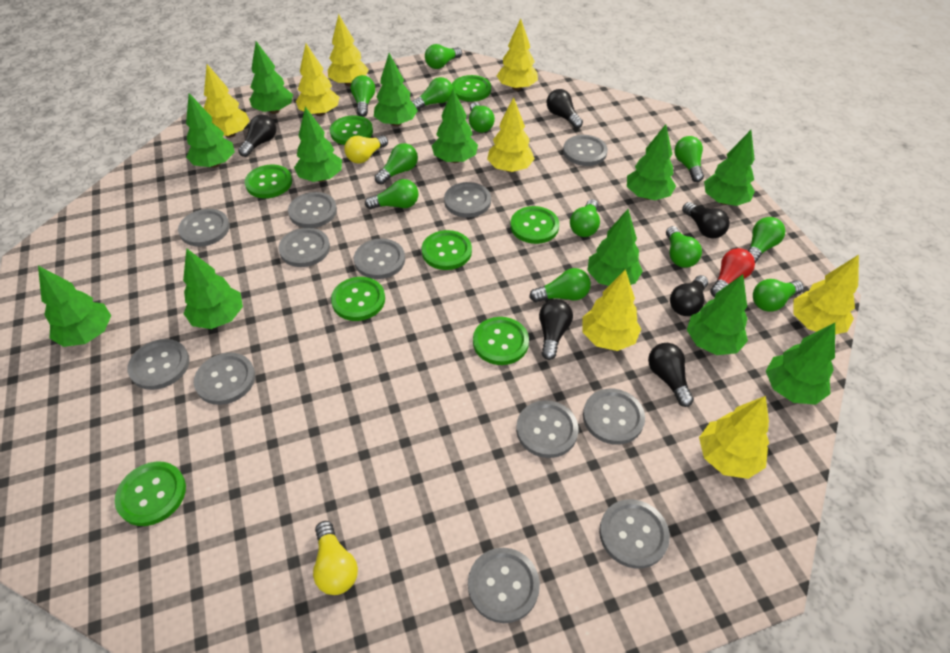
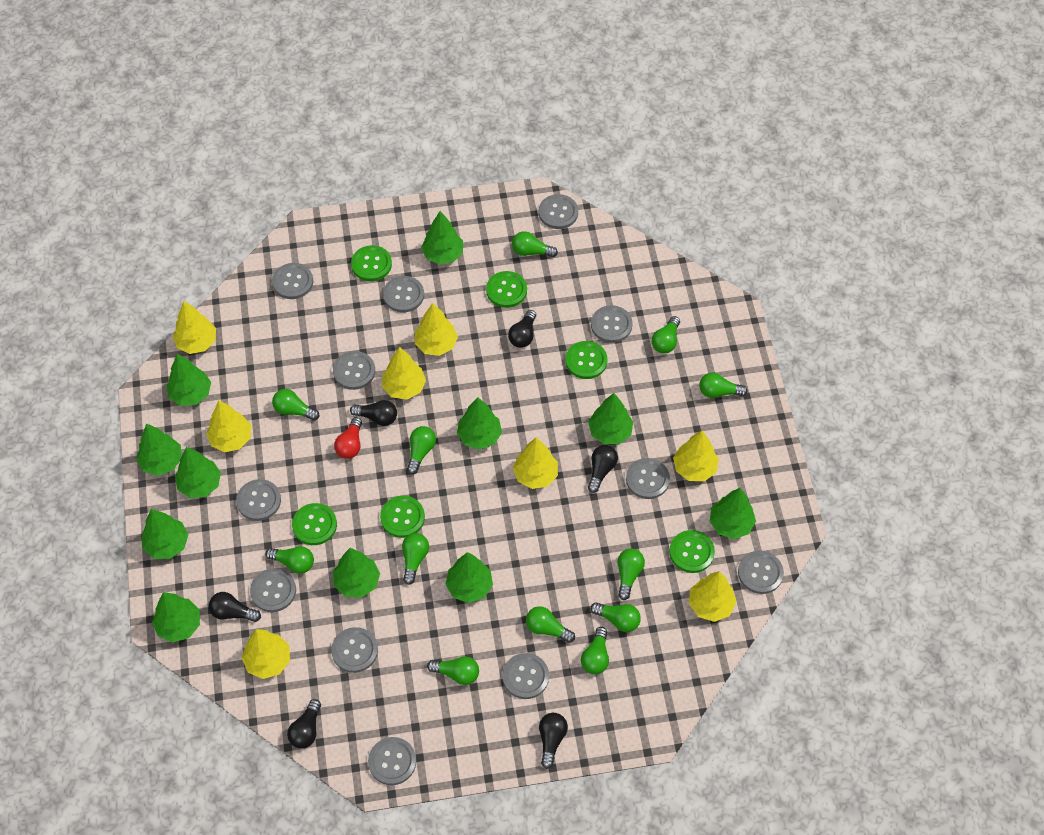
green button: 8 -> 6
green tree: 12 -> 11
yellow light bulb: 2 -> 0

